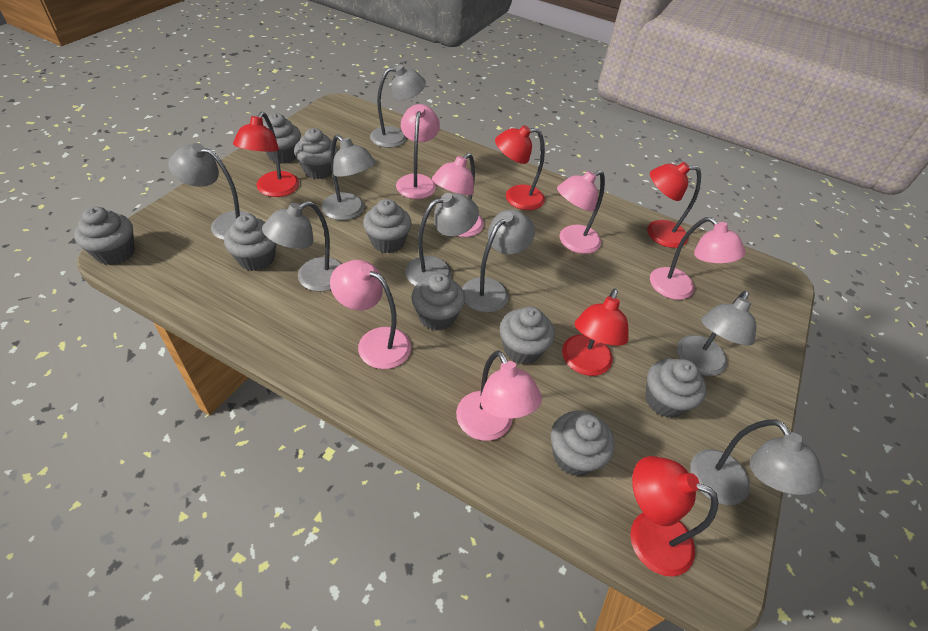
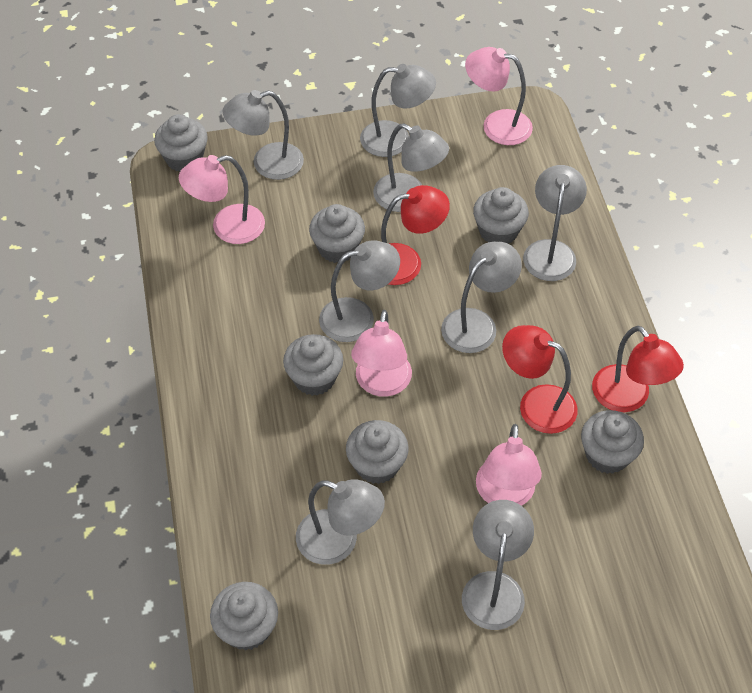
grey cupcake: 9 -> 7
pink lamp: 6 -> 4
red lamp: 5 -> 3

